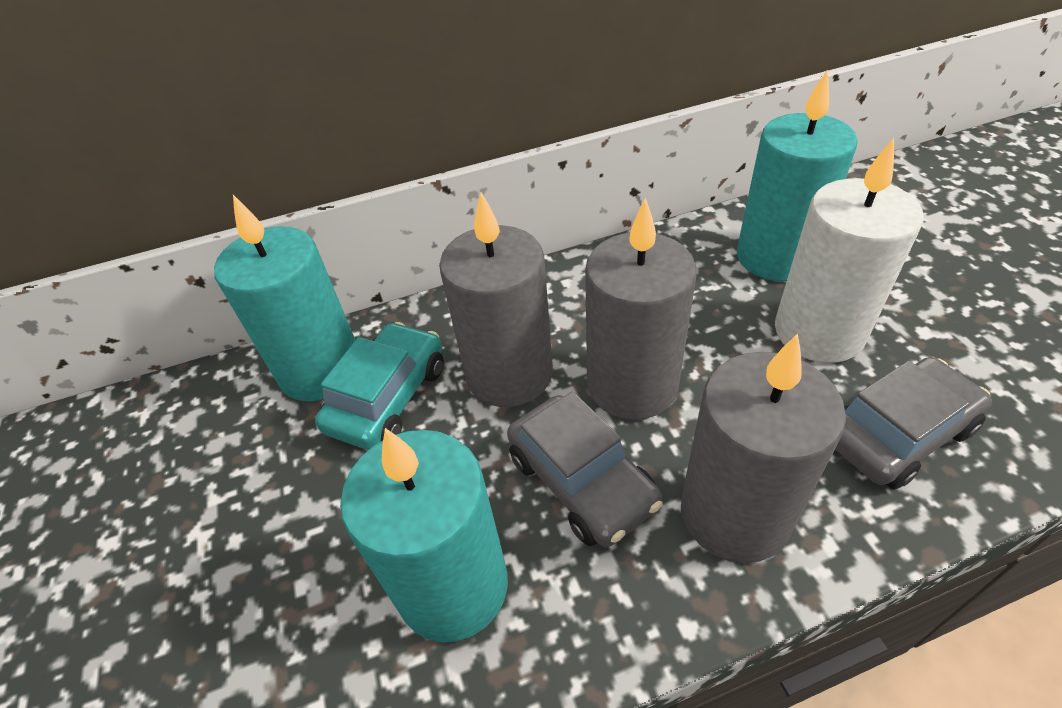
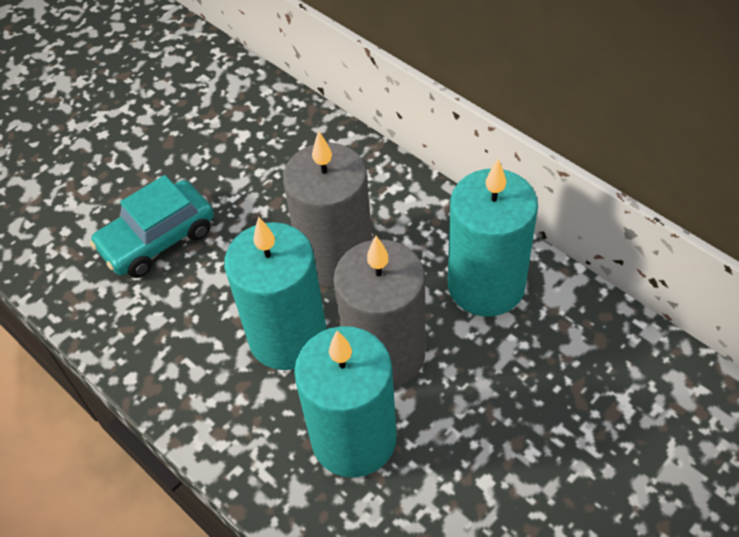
grey candle: 3 -> 2
grey car: 2 -> 0
white candle: 1 -> 0

